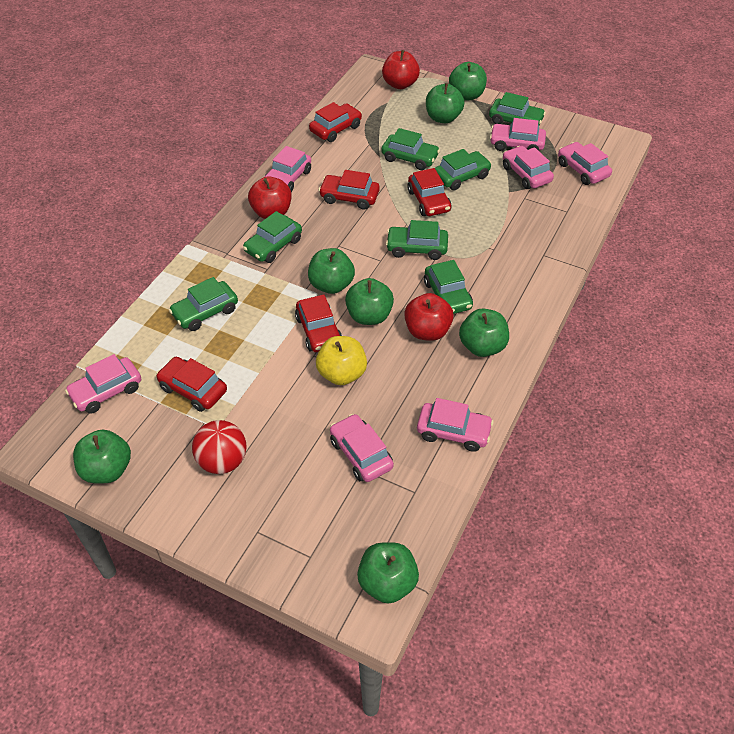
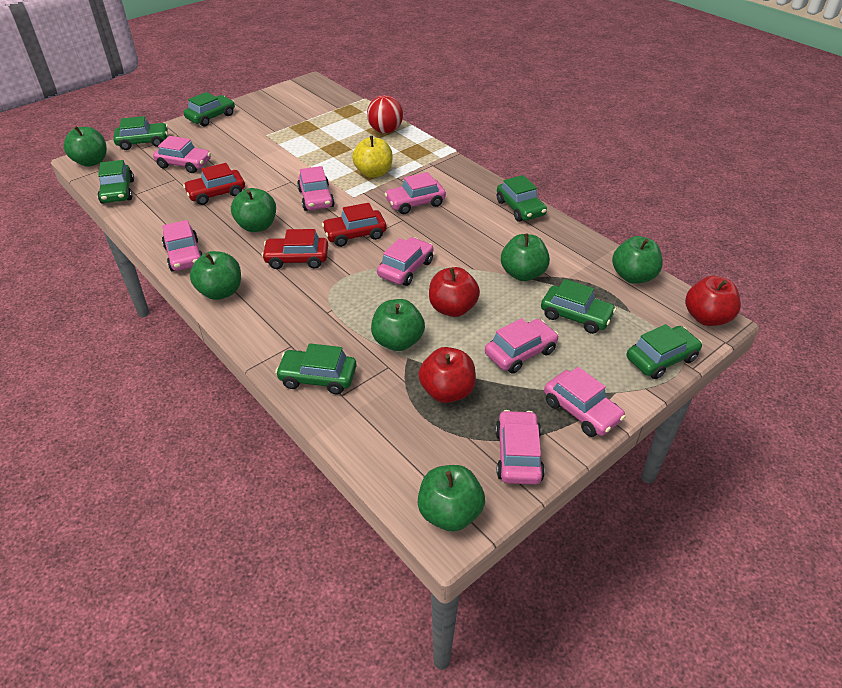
pink car: 7 -> 8
red car: 5 -> 3

